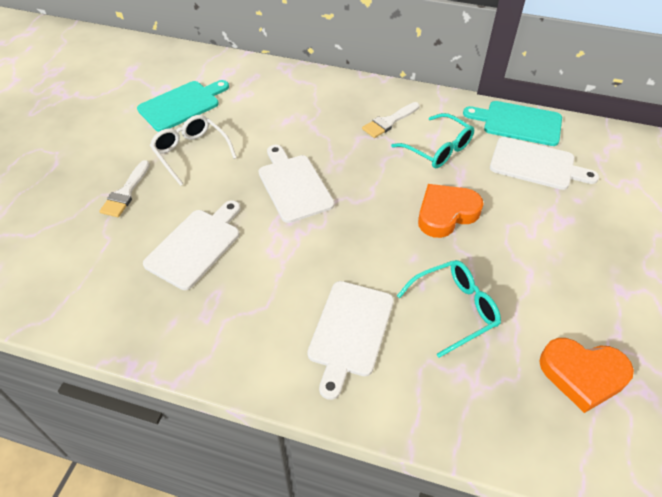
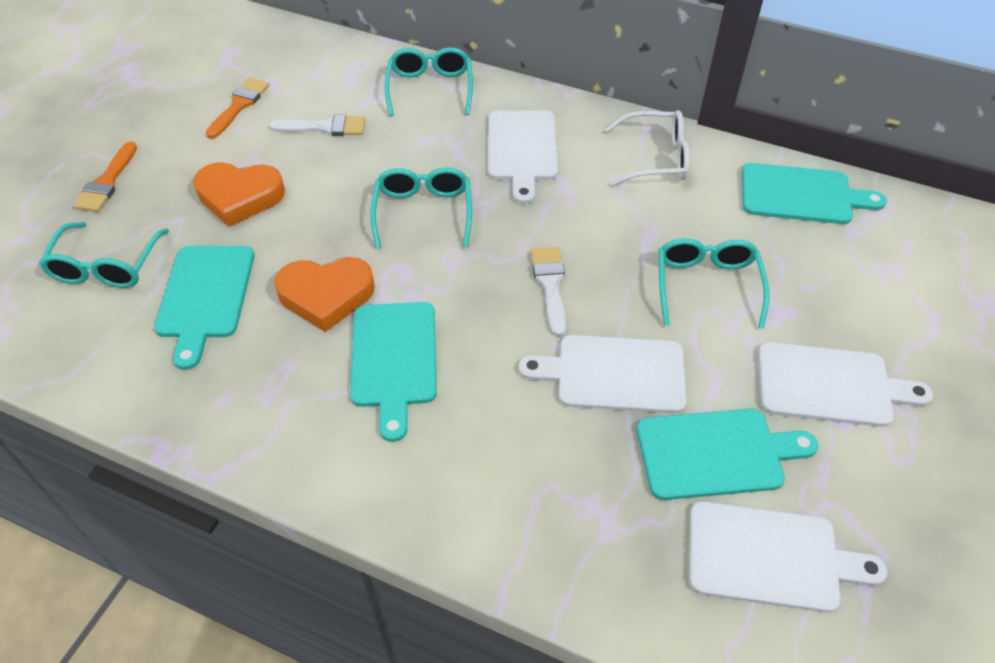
orange brush: 0 -> 2
turquoise cutting board: 2 -> 4
turquoise glasses: 2 -> 4

